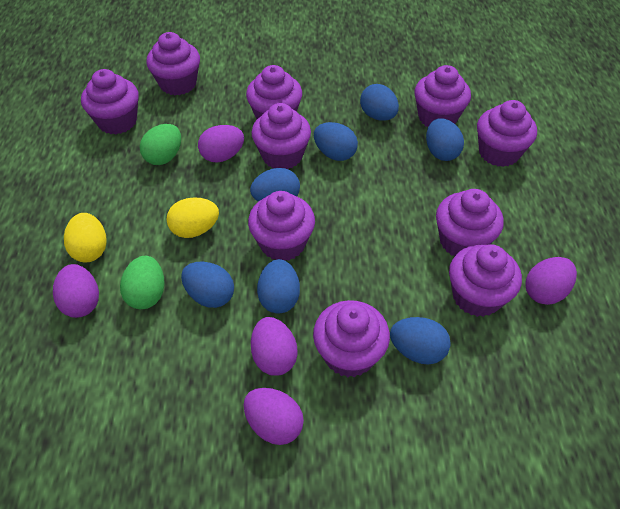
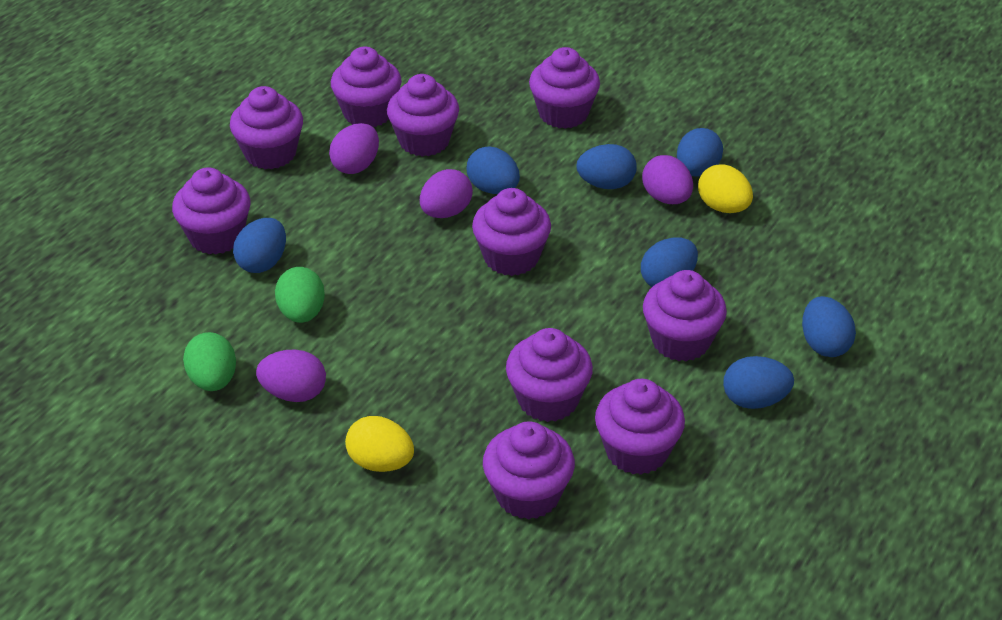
purple egg: 5 -> 4

